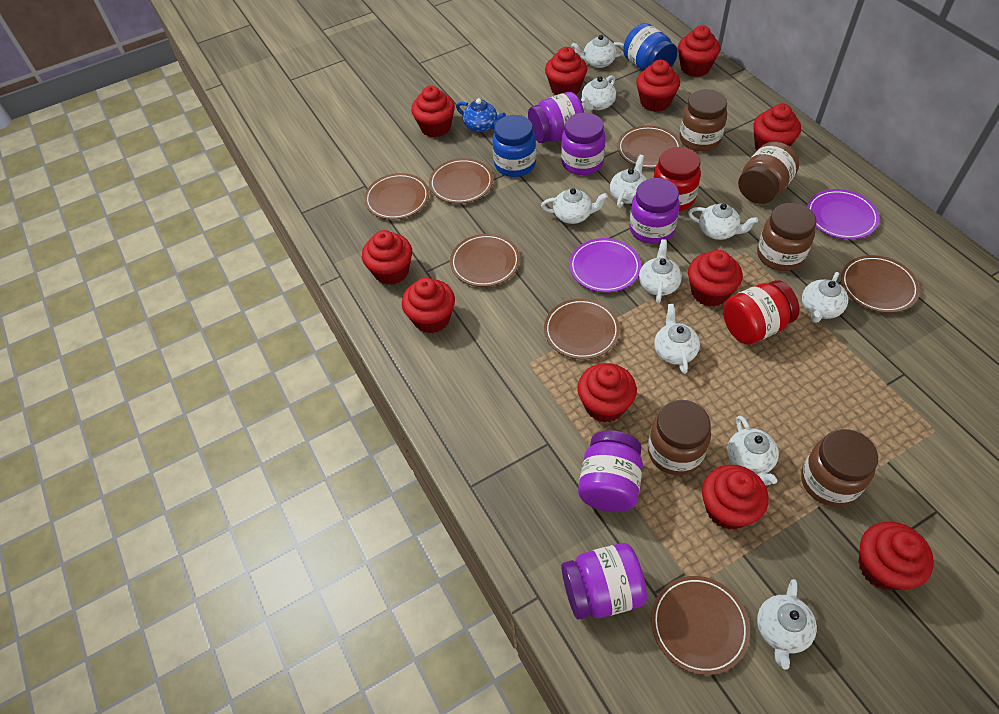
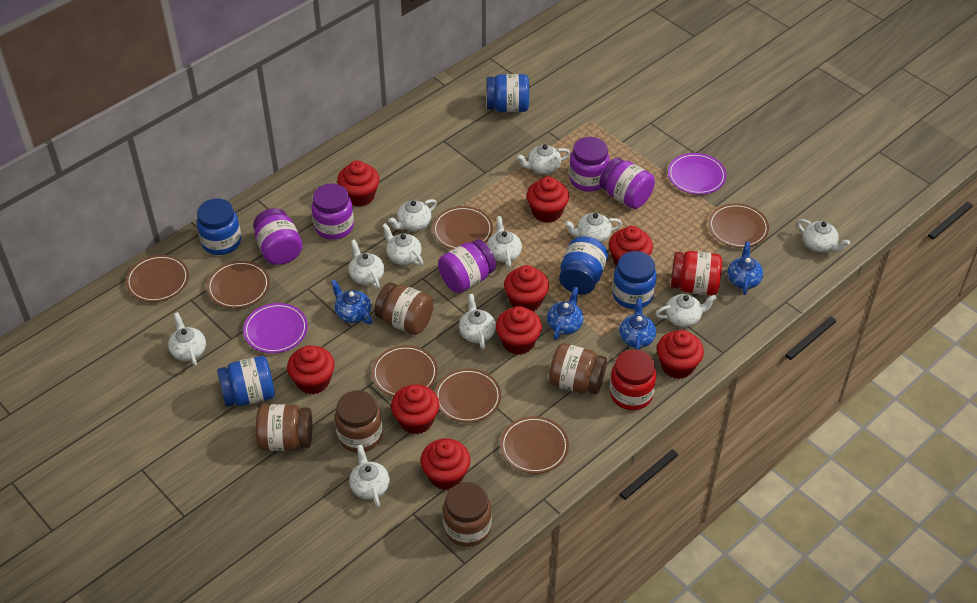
blue jar: 2 -> 5
blue teapot: 1 -> 4
red cupcake: 11 -> 9
white teapot: 10 -> 11

